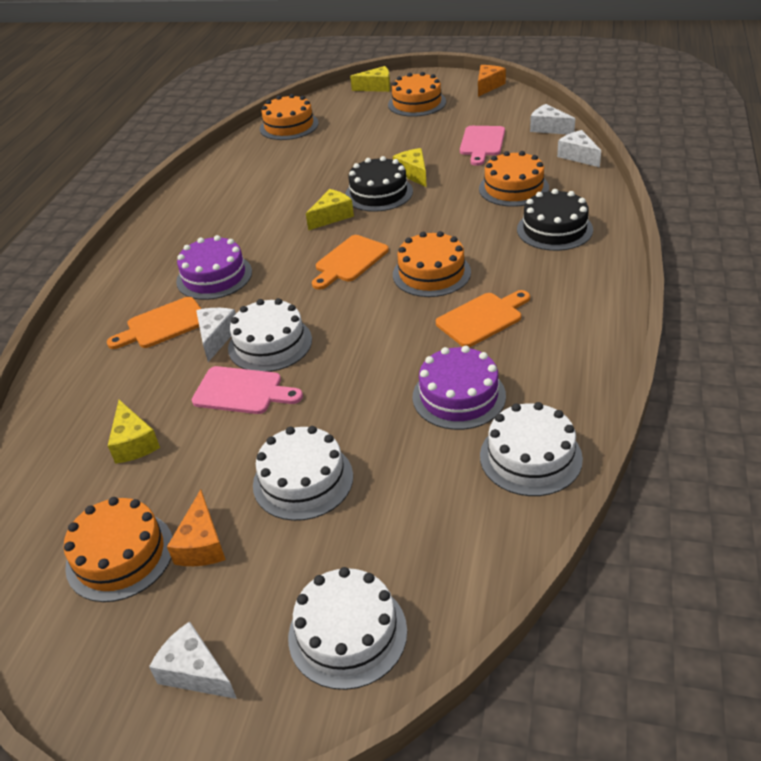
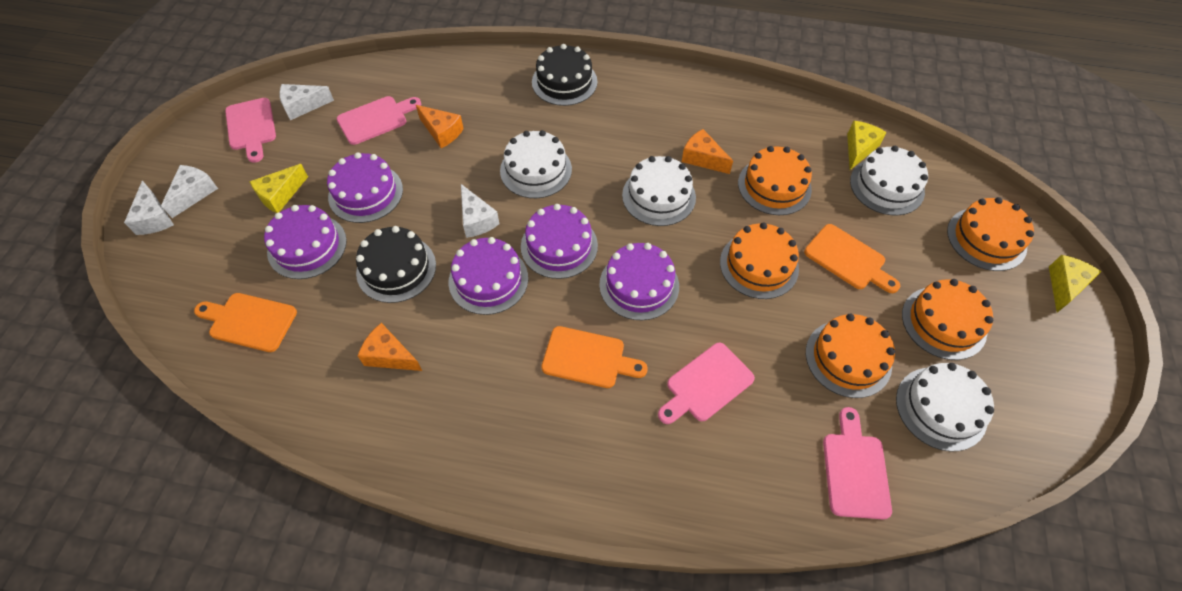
orange cheese: 2 -> 3
pink cutting board: 2 -> 4
purple cake: 2 -> 5
yellow cheese: 4 -> 3

